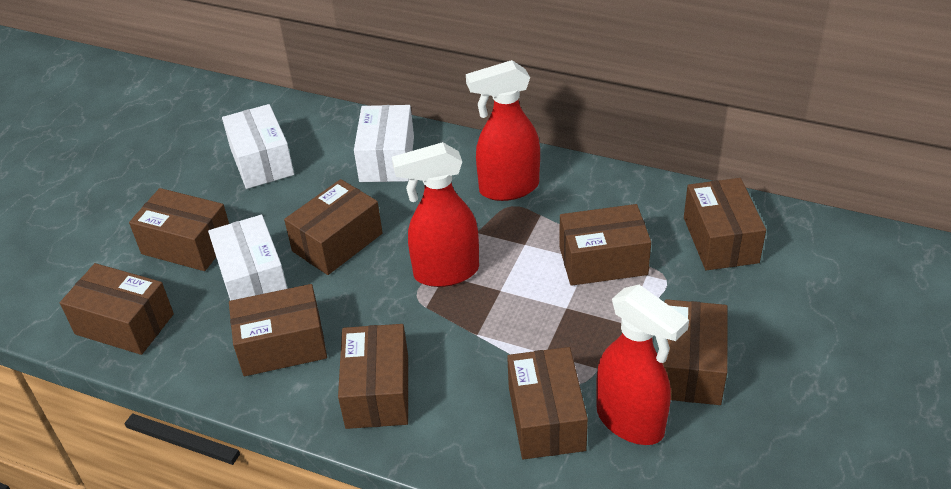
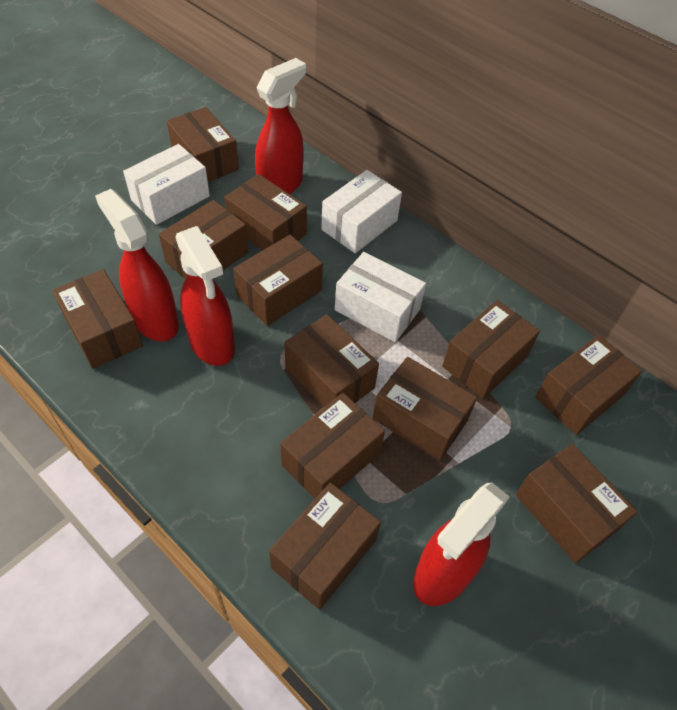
brown box: 9 -> 12
red spray bottle: 3 -> 4

